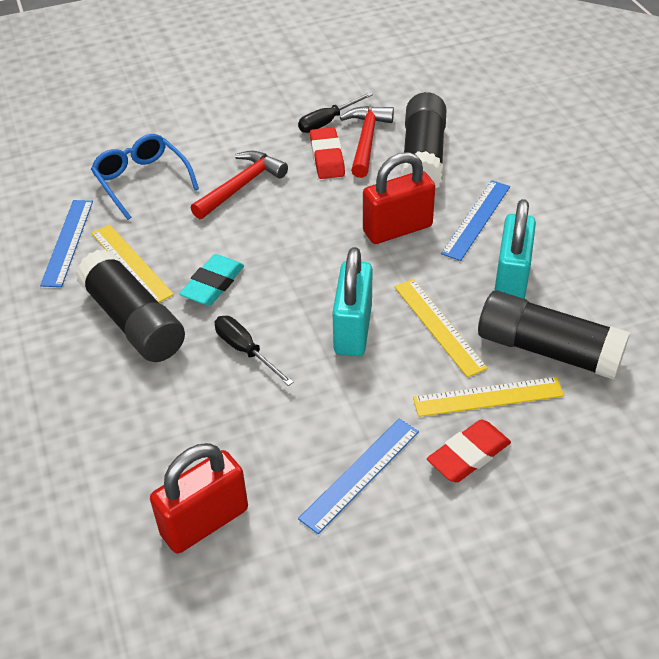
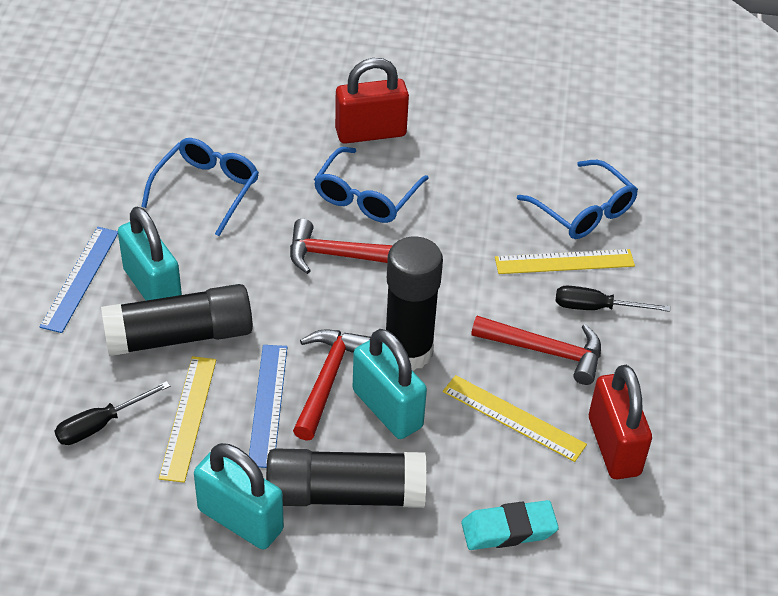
blue glasses: 1 -> 3
blue ruler: 3 -> 2
red eraser: 2 -> 0
red hammer: 2 -> 3
turquoise padlock: 2 -> 3

